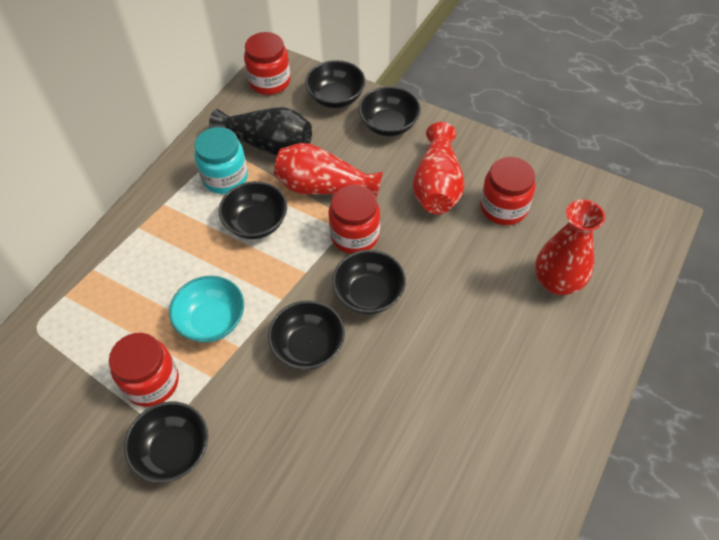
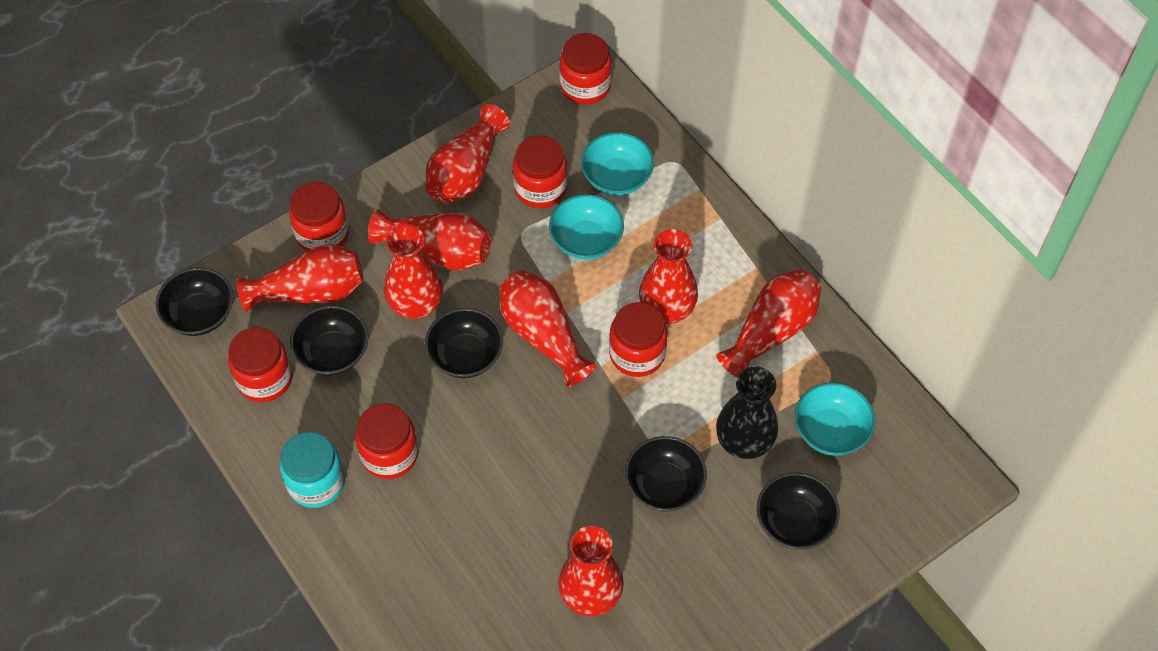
black bowl: 6 -> 5
red jar: 4 -> 6
red vase: 3 -> 8
turquoise bowl: 1 -> 3

